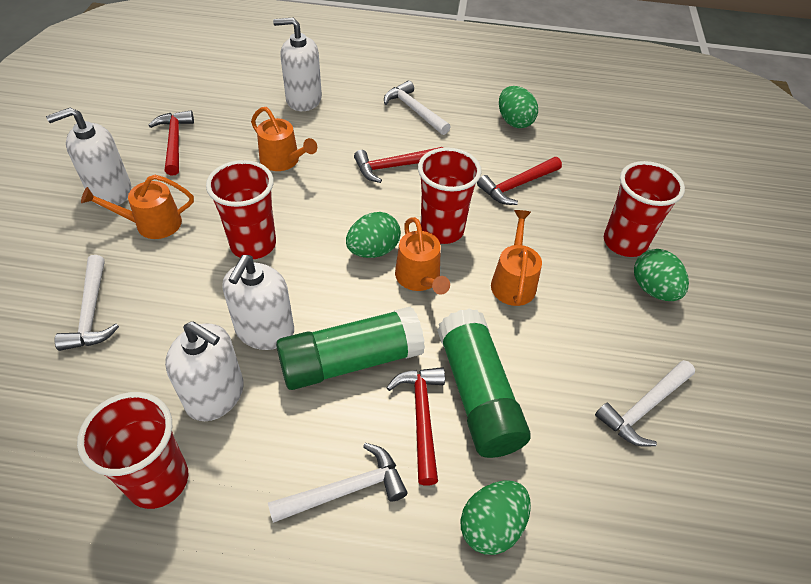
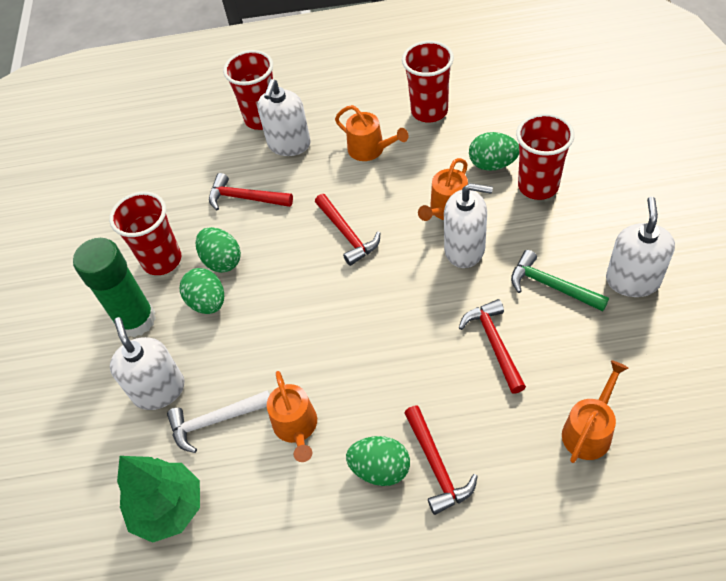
green glue stick: 2 -> 1
green hammer: 0 -> 1
green tree: 0 -> 1
white hammer: 4 -> 1

